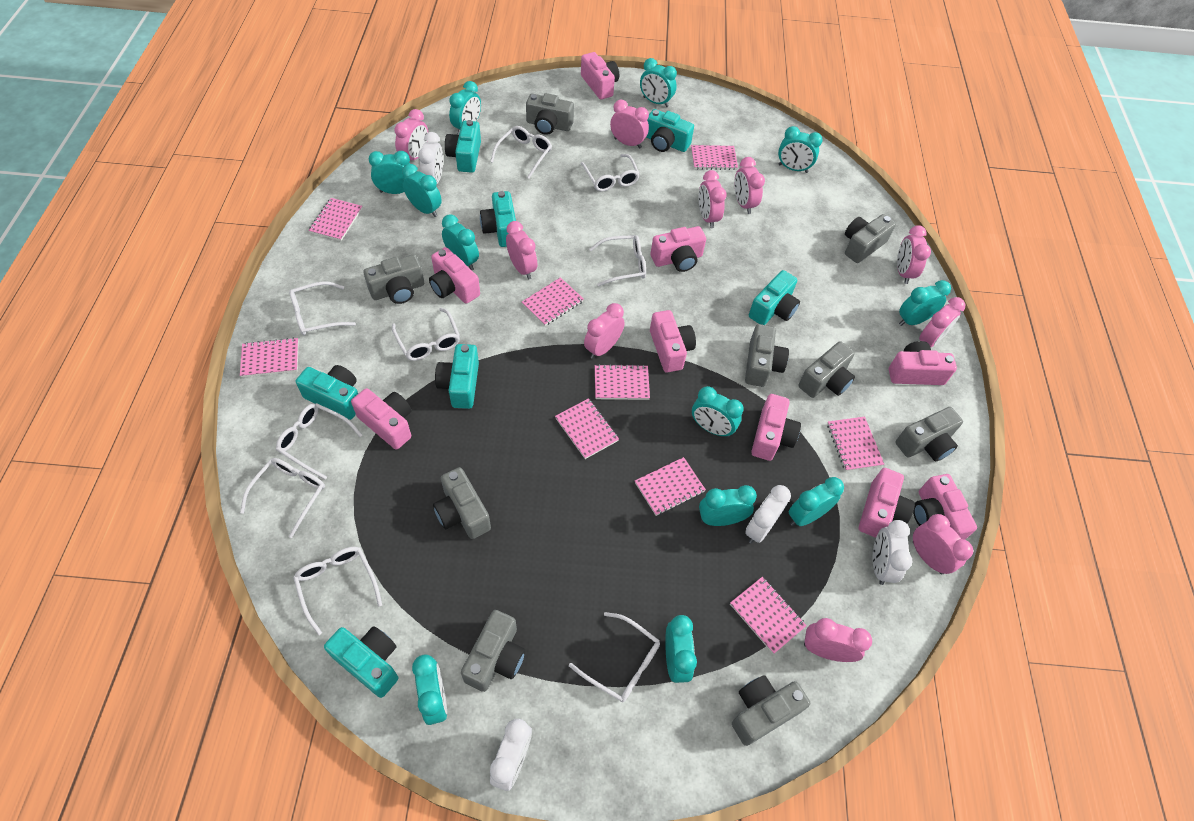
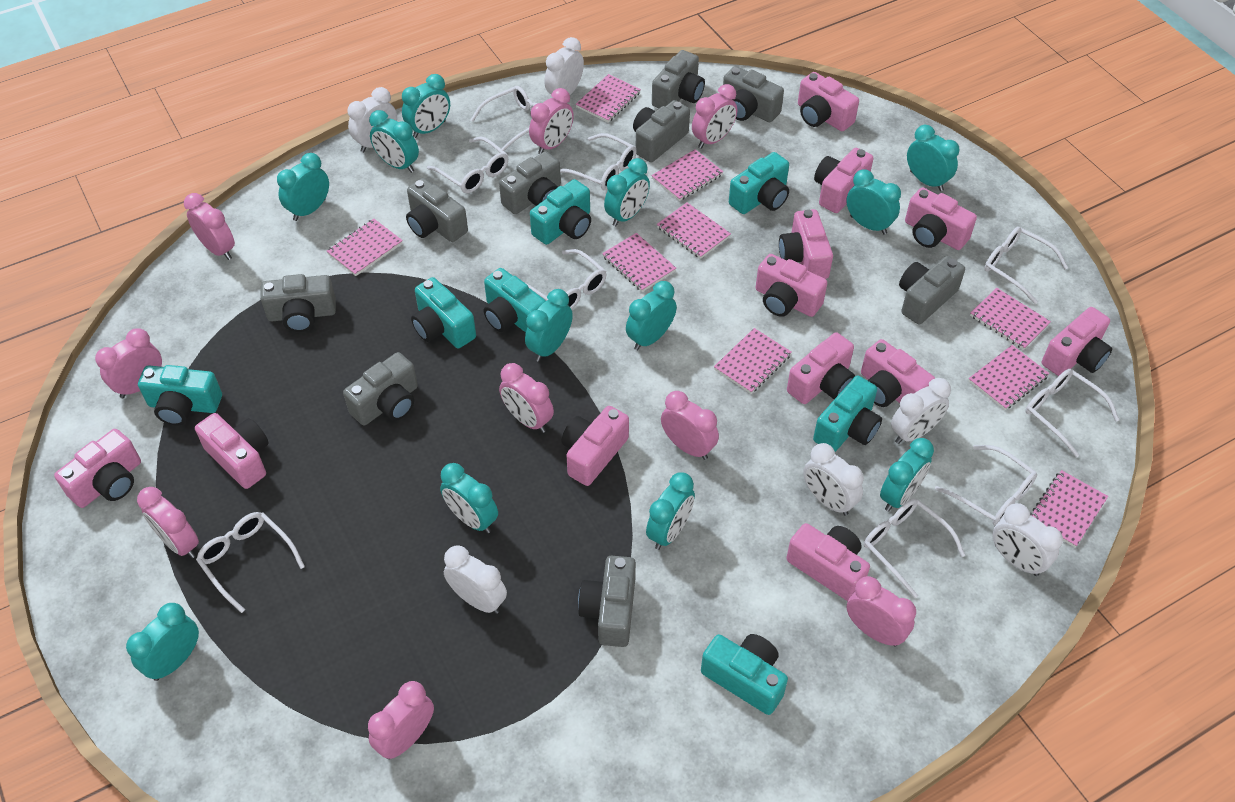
pink camera: 9 -> 12
pink clock: 10 -> 9
white clock: 4 -> 6

